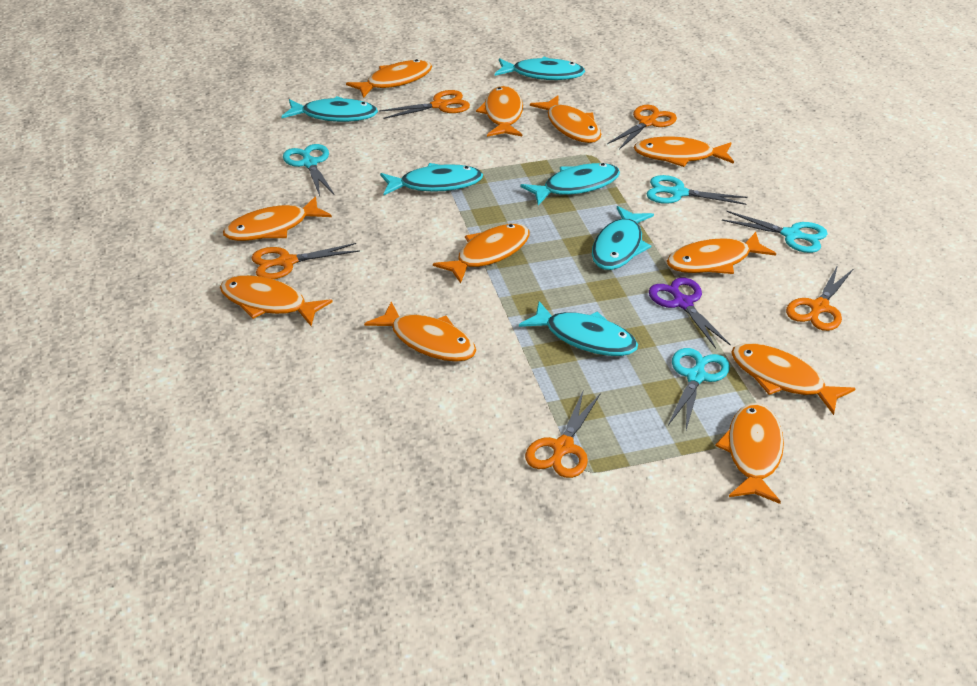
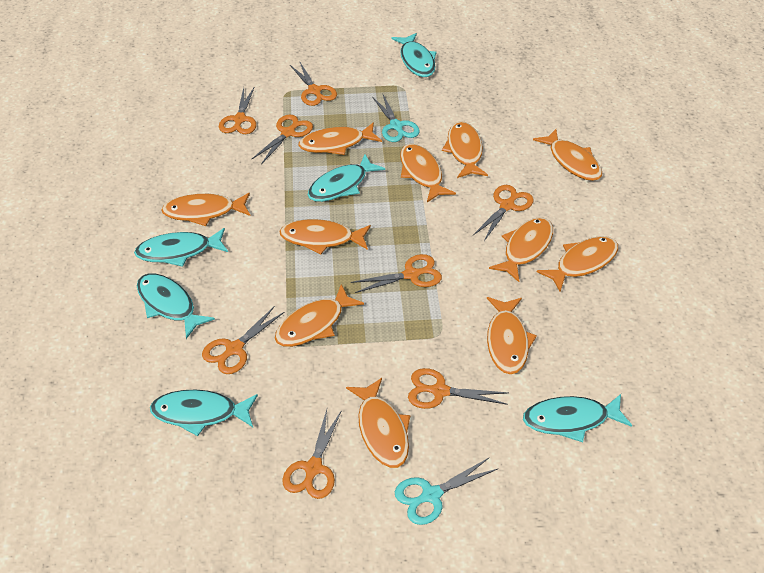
orange scissors: 5 -> 8
purple scissors: 1 -> 0
turquoise scissors: 4 -> 2

